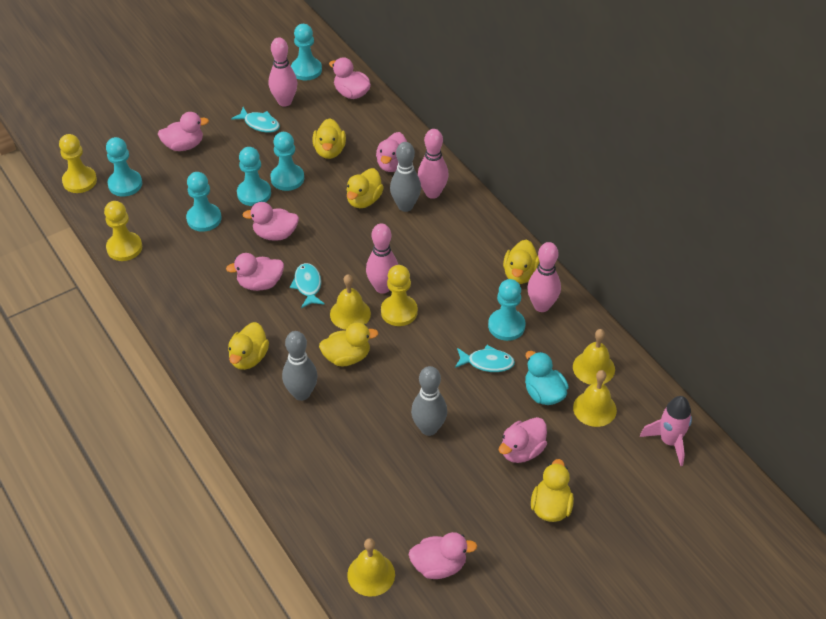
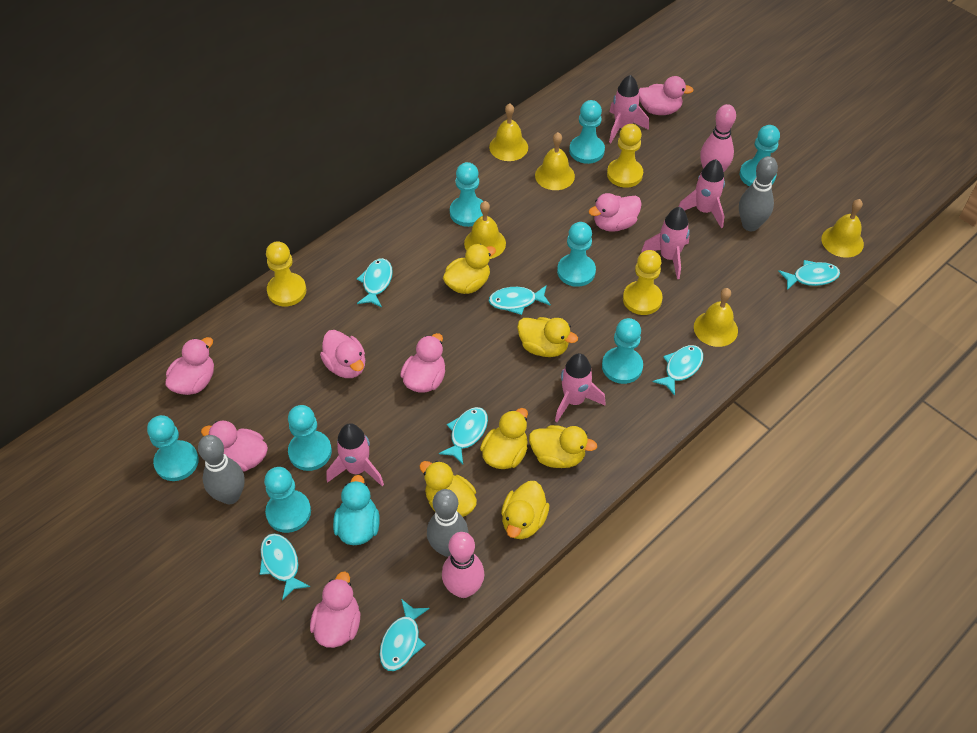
pink bowling pin: 4 -> 2
pink rocket: 1 -> 5
turquoise fish: 3 -> 7
turquoise pawn: 6 -> 8
yellow bell: 4 -> 5

